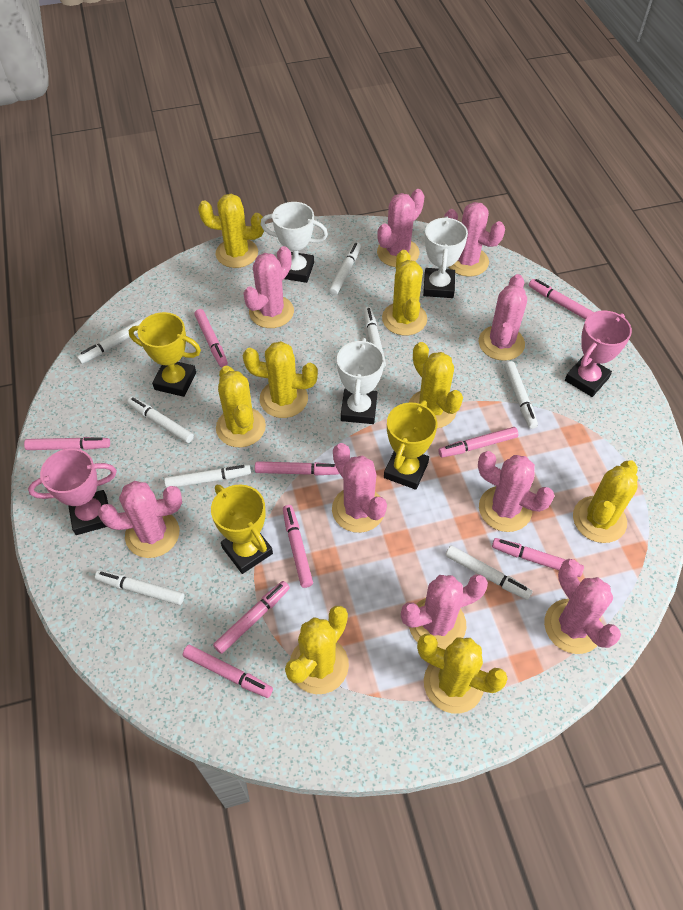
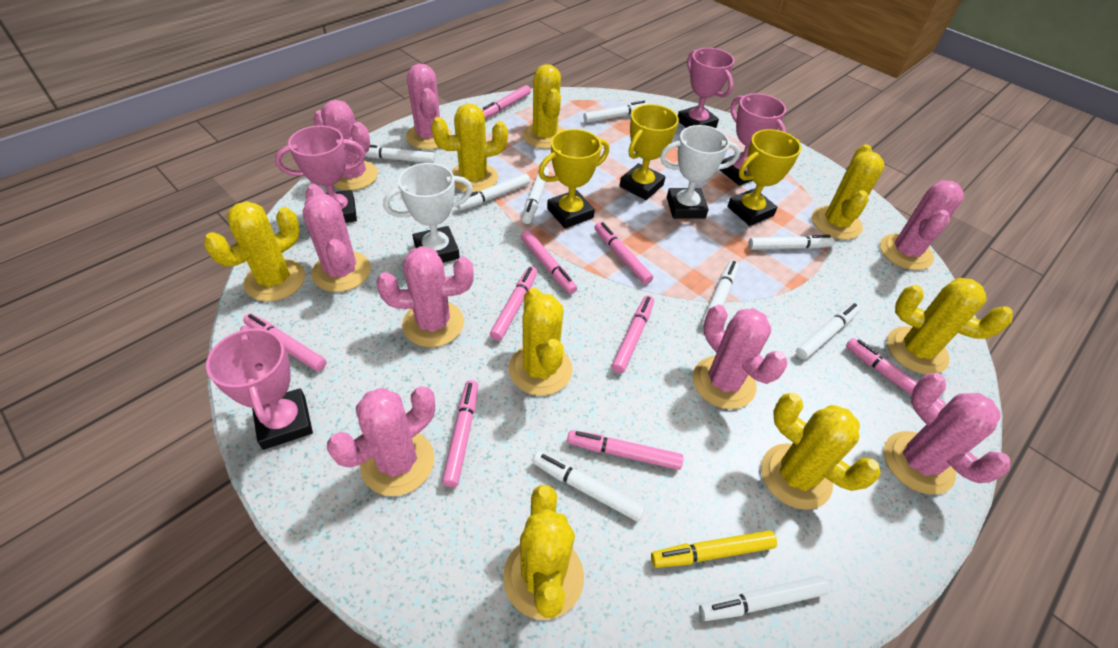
pink cactus: 9 -> 8
pink trophy: 2 -> 4
white marker: 8 -> 9
white trophy: 3 -> 2
yellow marker: 0 -> 1

